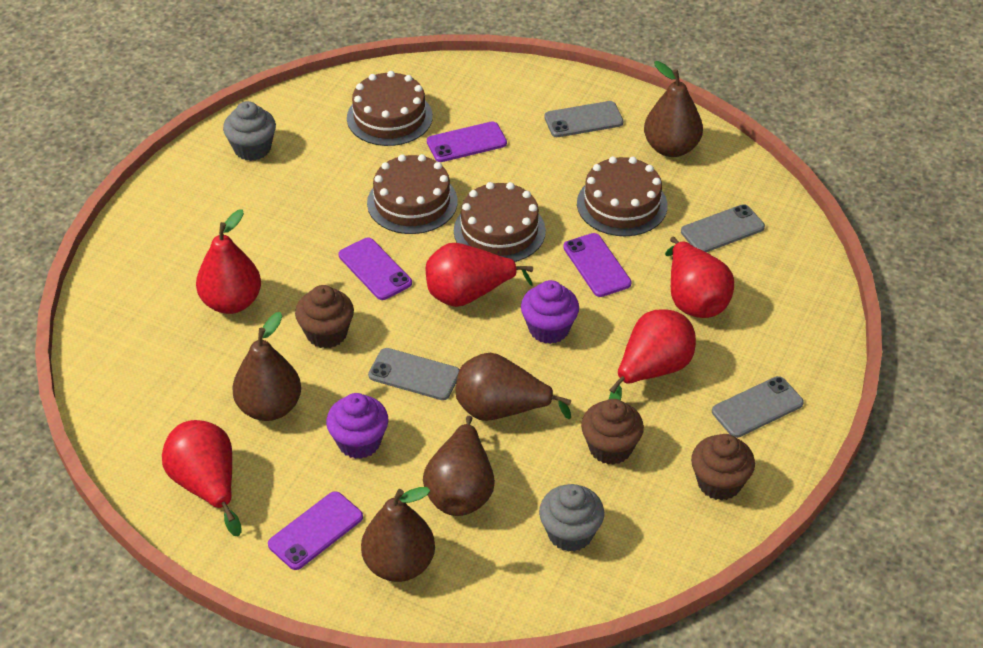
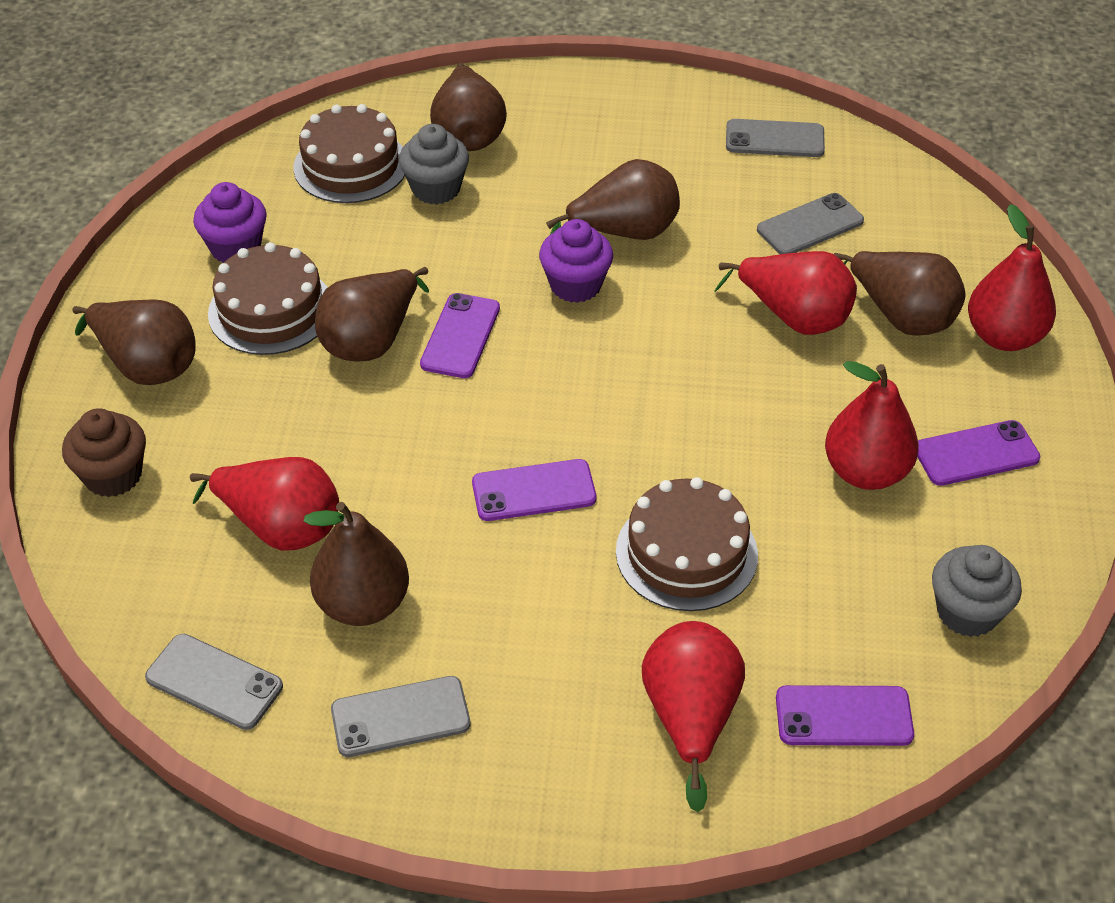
brown cake: 4 -> 3
brown cupcake: 3 -> 1
brown pear: 5 -> 6

